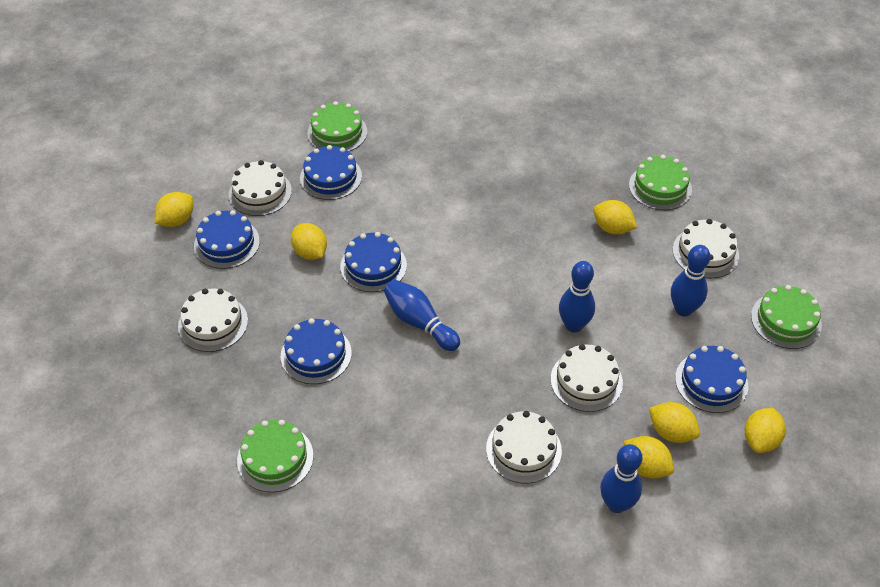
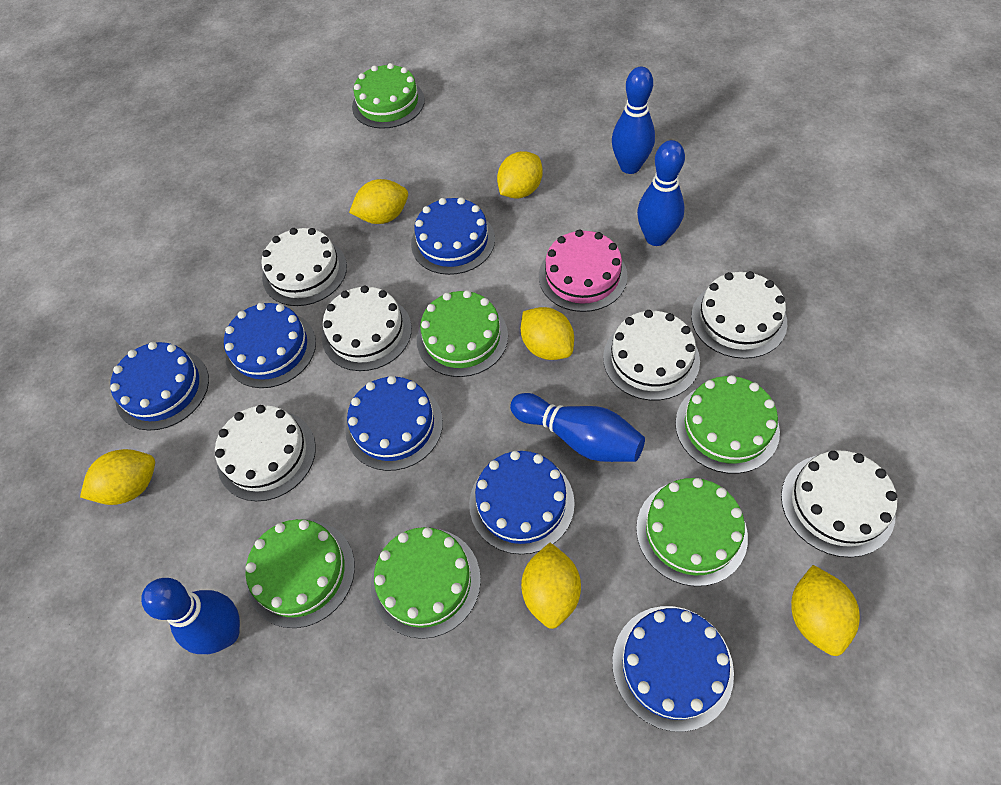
blue cake: 5 -> 6
green cake: 4 -> 6
pink cake: 0 -> 1
white cake: 5 -> 6

